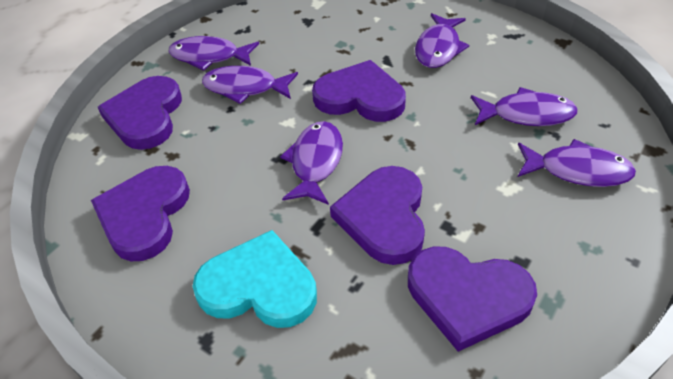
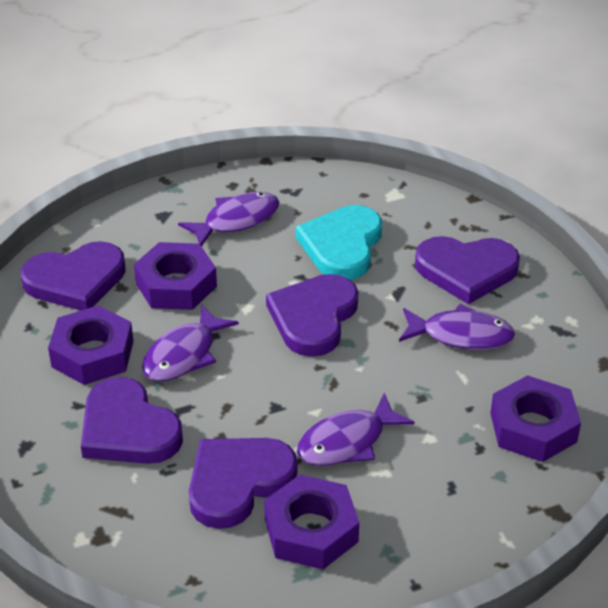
purple fish: 6 -> 4
purple nut: 0 -> 4

